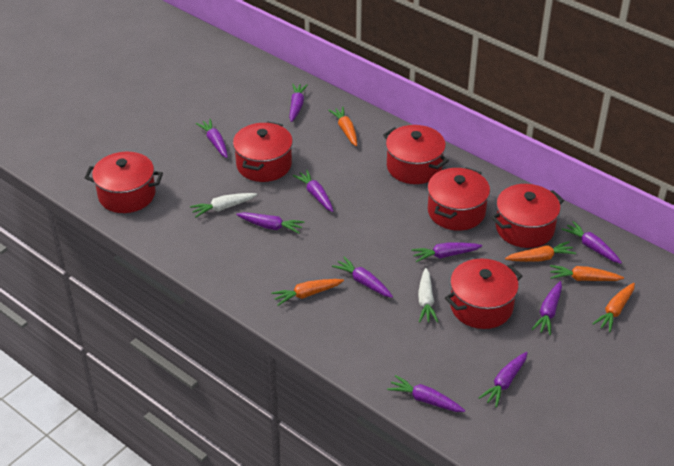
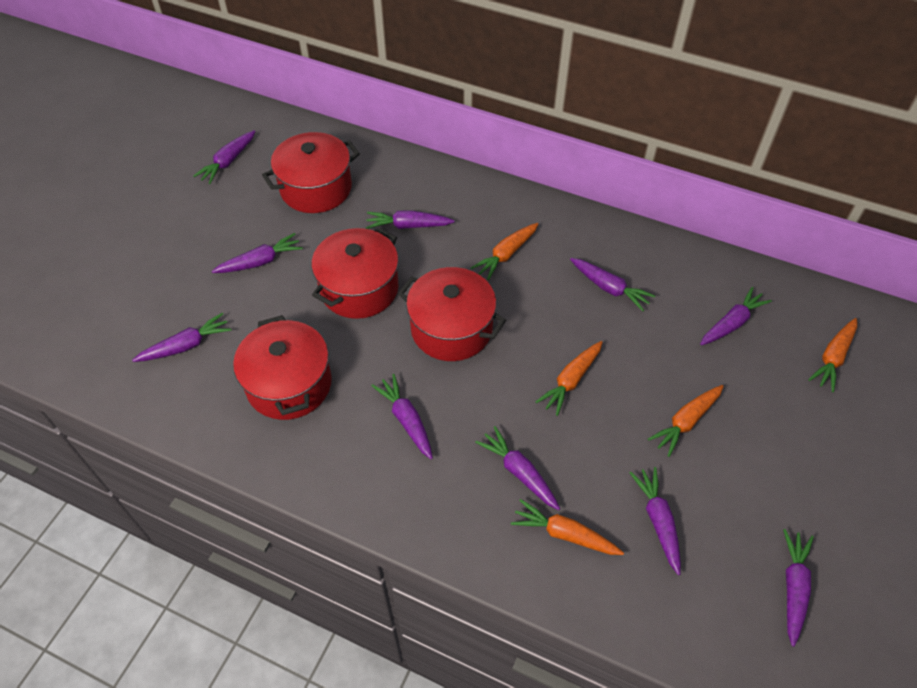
red pot: 6 -> 4
white carrot: 2 -> 0

